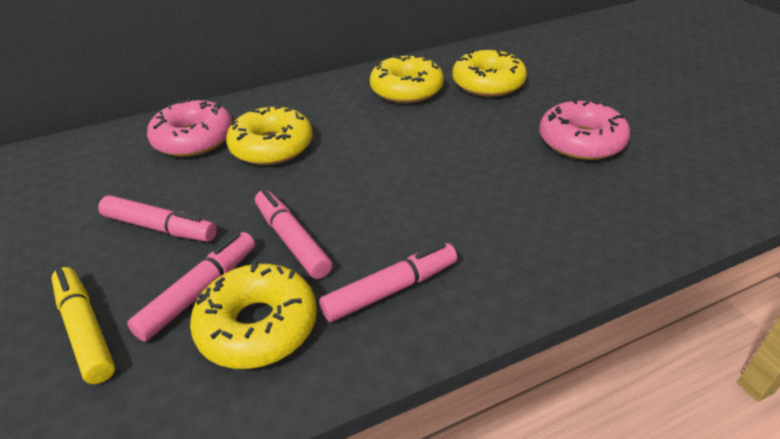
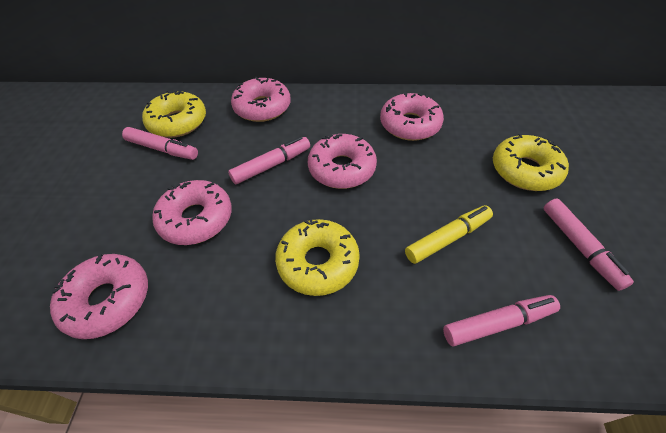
pink donut: 2 -> 5
yellow donut: 4 -> 3

